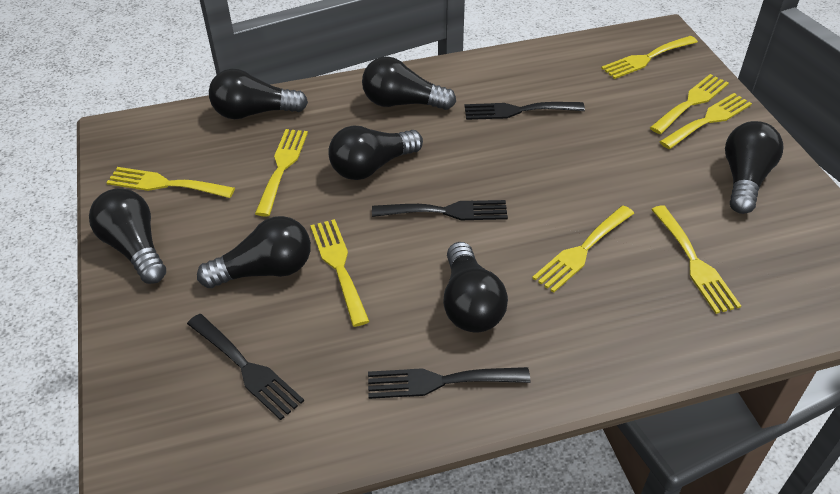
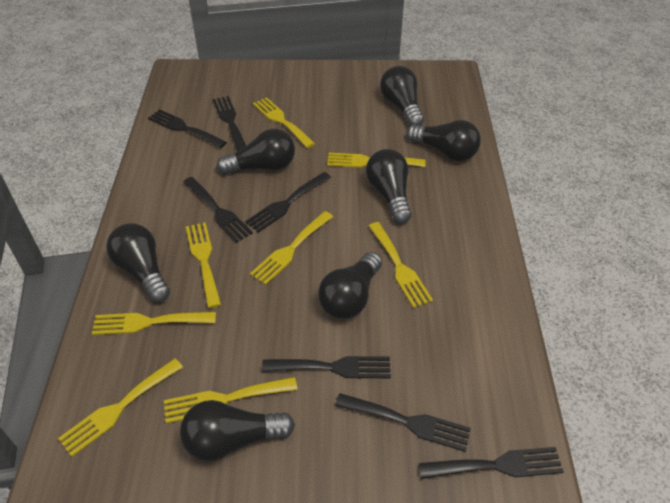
black fork: 4 -> 7

